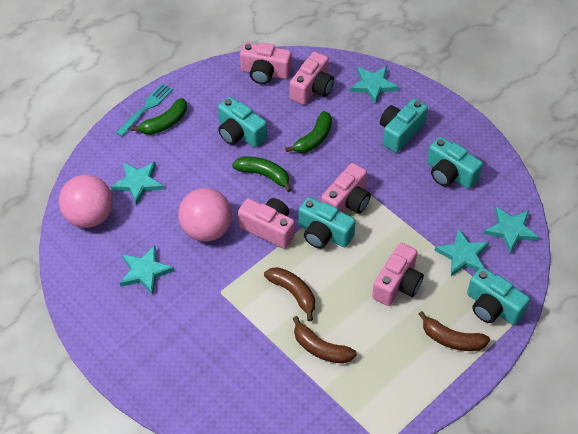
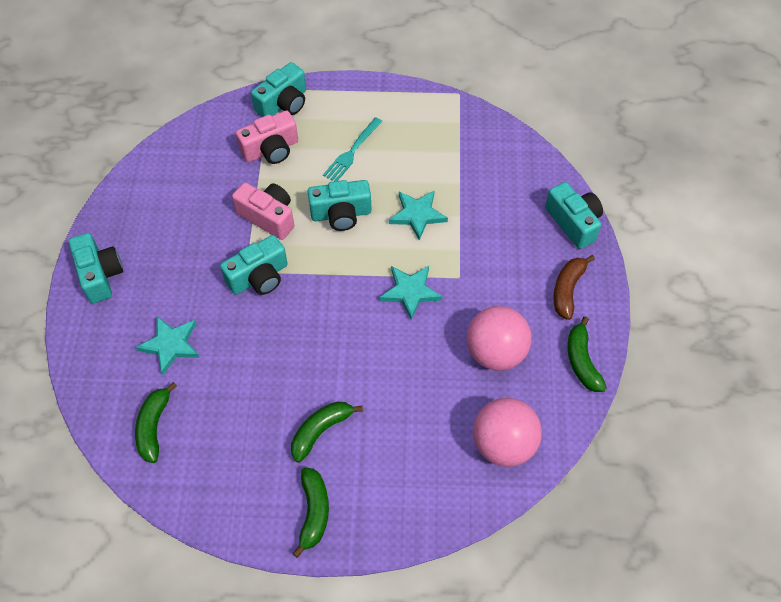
brown banana: 3 -> 1
green banana: 3 -> 4
pink camera: 5 -> 2
turquoise star: 5 -> 3

